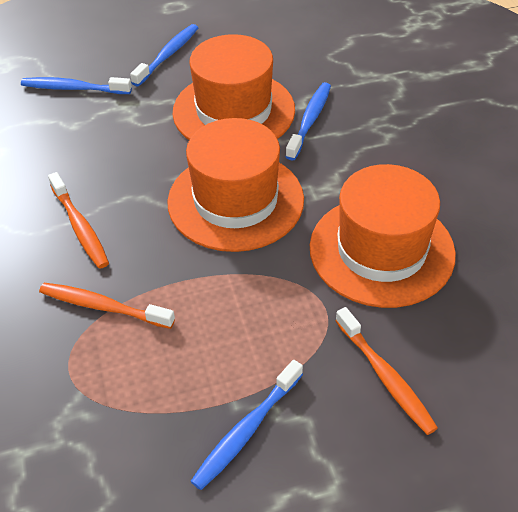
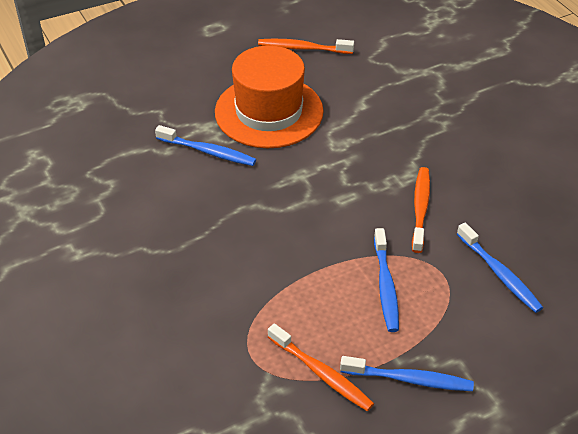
orange hat: 3 -> 1

